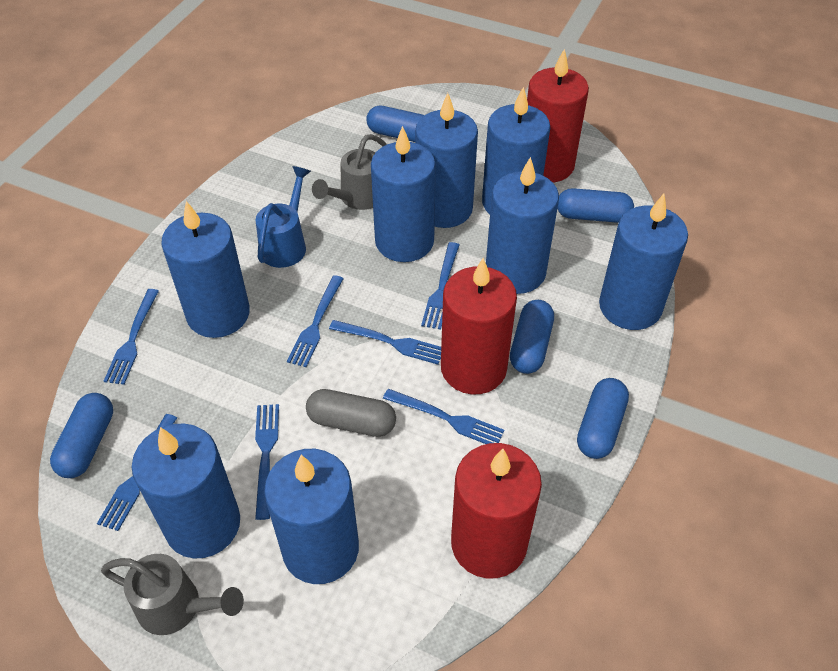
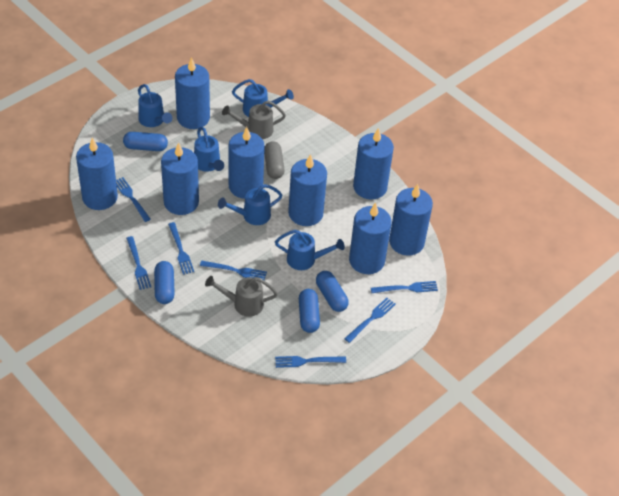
blue capsule: 5 -> 4
blue watering can: 1 -> 5
red candle: 3 -> 0

